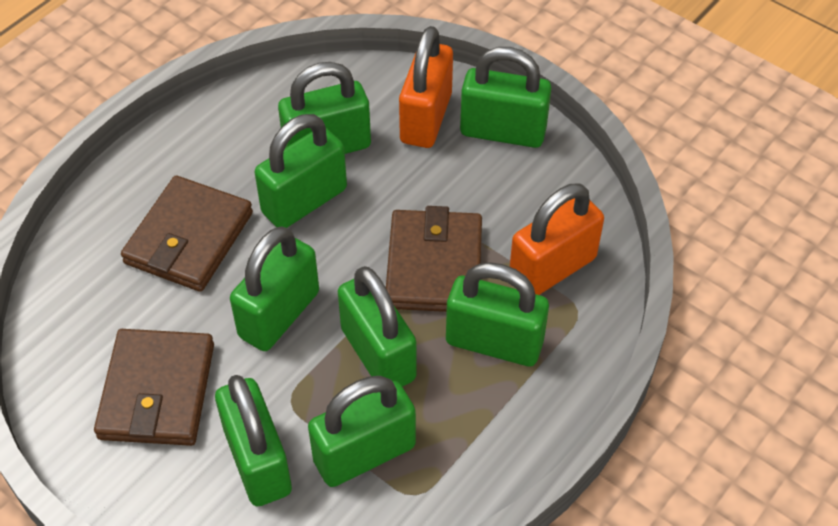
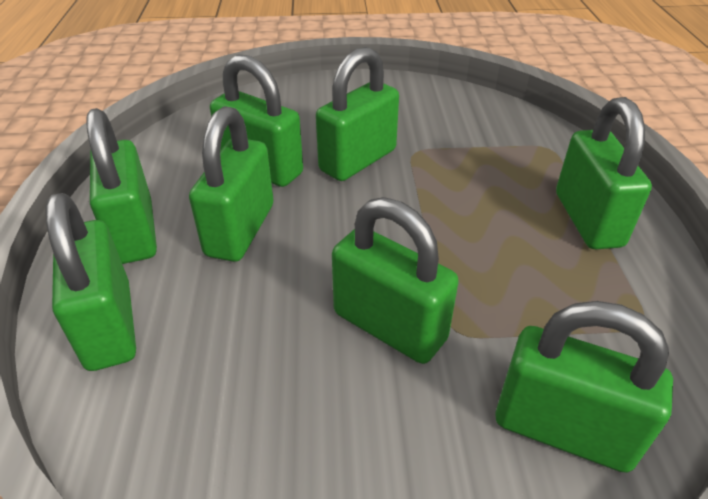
brown wallet: 3 -> 0
orange padlock: 2 -> 0

